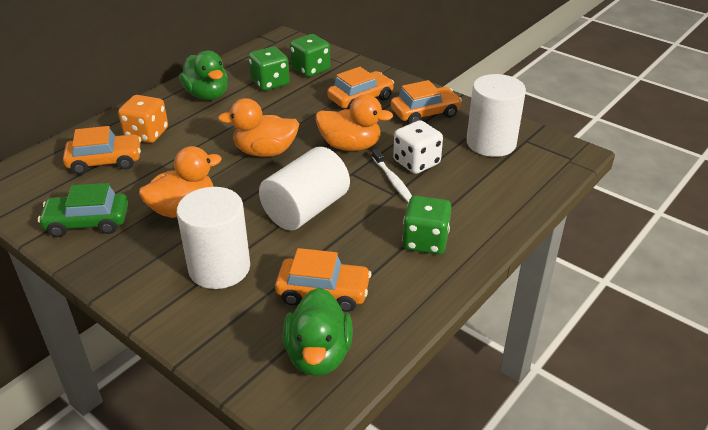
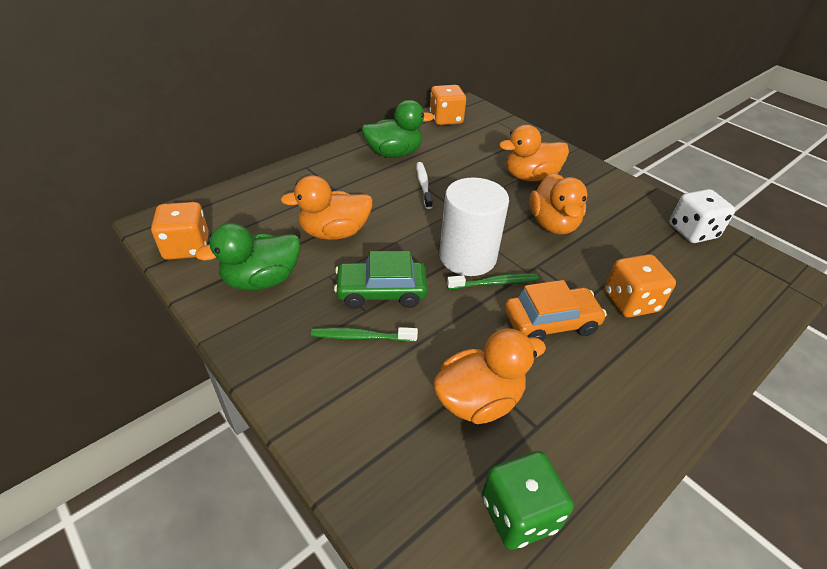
green dice: 3 -> 1
green toothbrush: 0 -> 2
orange car: 4 -> 1
orange dice: 1 -> 3
orange duck: 3 -> 4
white cylinder: 3 -> 1

